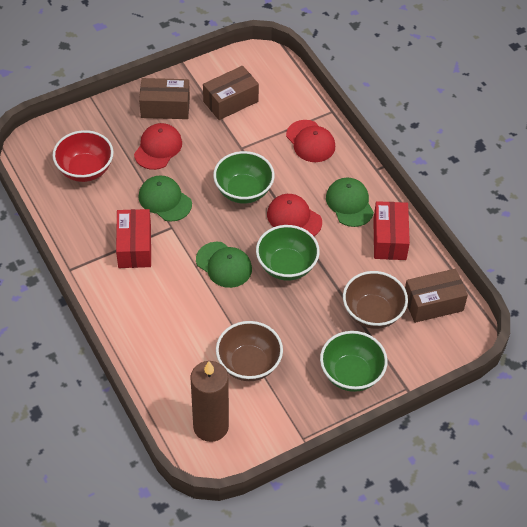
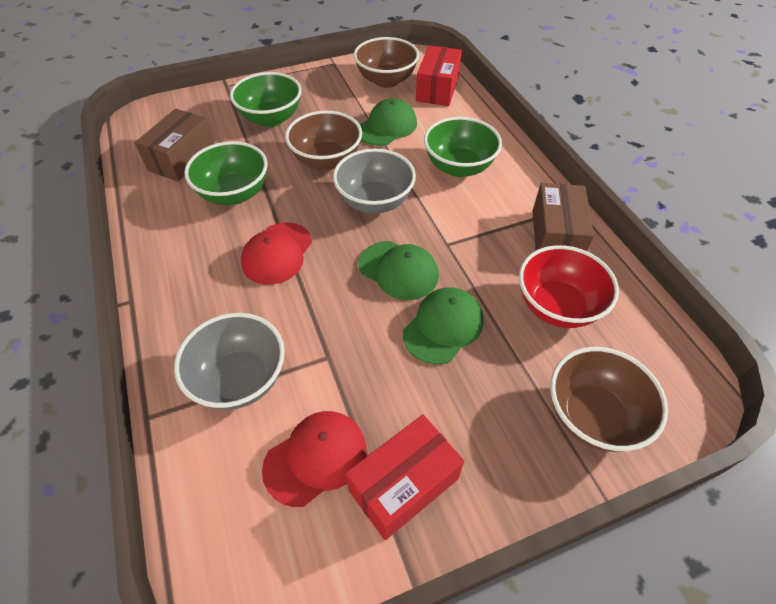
brown bowl: 2 -> 3
brown box: 3 -> 2
brown candle: 1 -> 0
grey bowl: 0 -> 2
red cap: 3 -> 2

